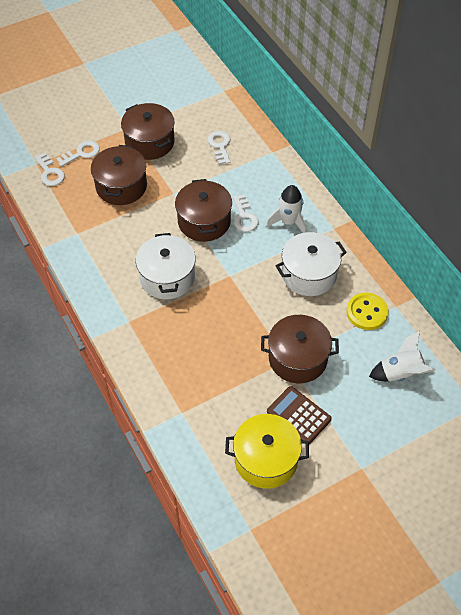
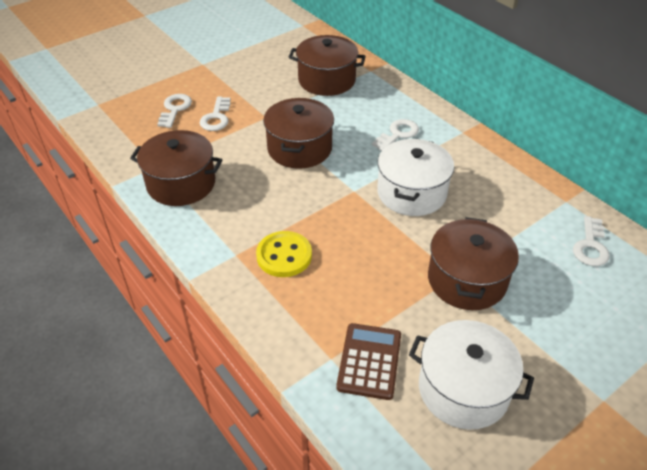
white rocket: 2 -> 0
yellow pot: 1 -> 0

